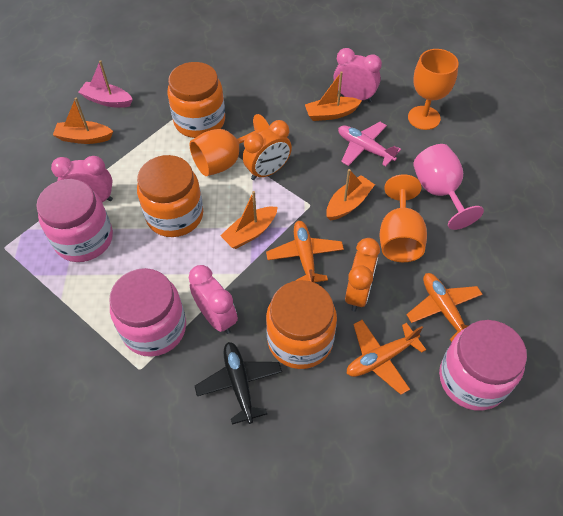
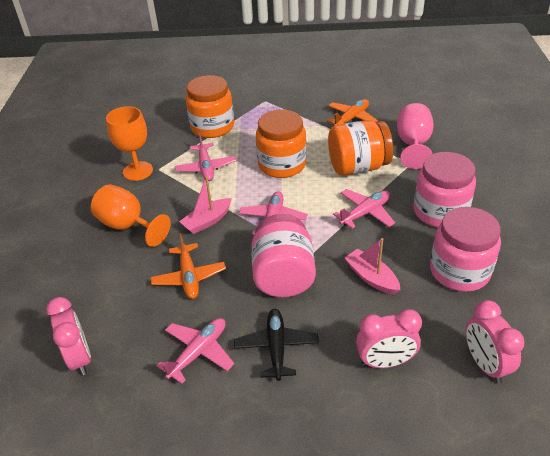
orange boat: 4 -> 0
orange clock: 2 -> 0
orange goblet: 3 -> 2
orange plane: 3 -> 2
pink boat: 1 -> 2
pink plane: 1 -> 4

